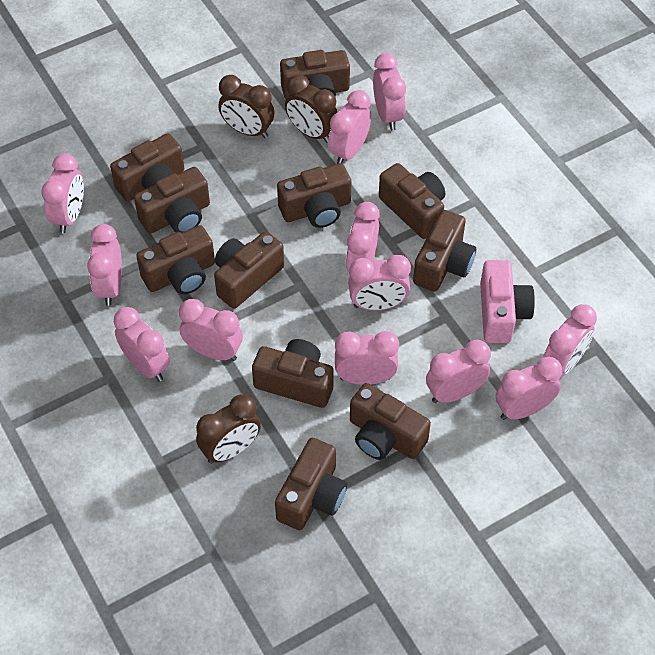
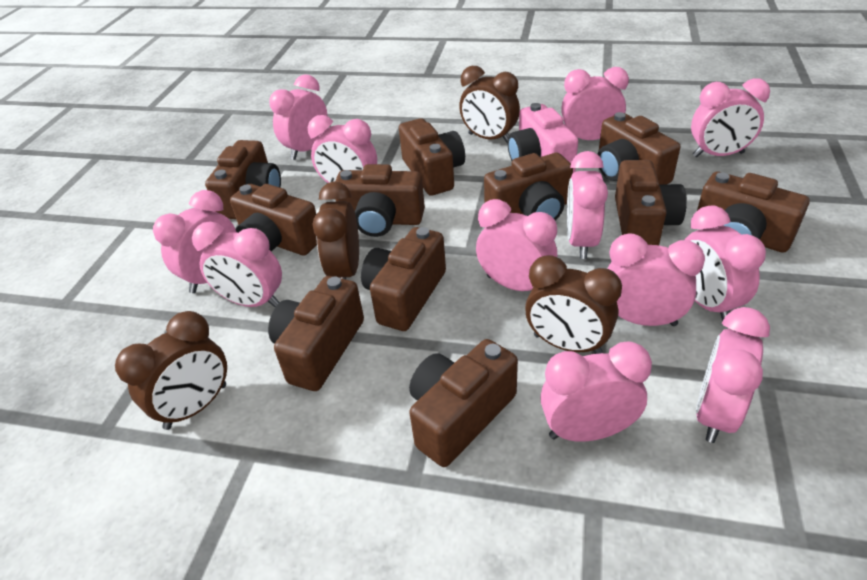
brown clock: 3 -> 4

